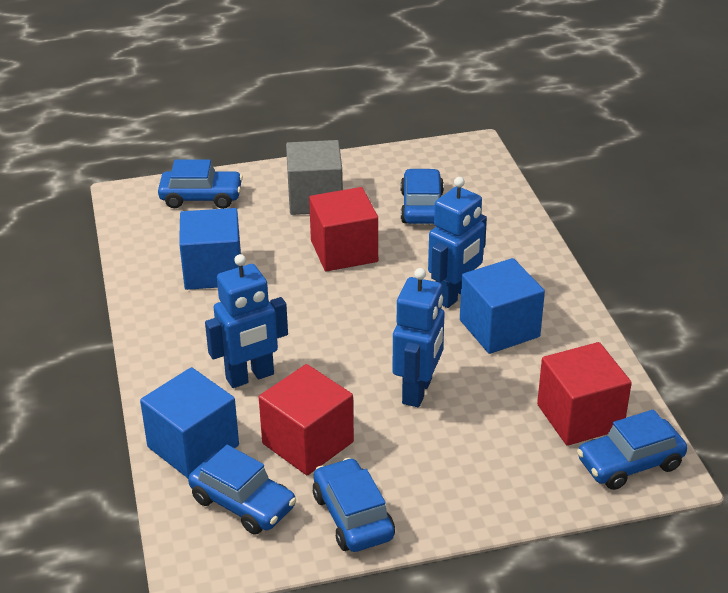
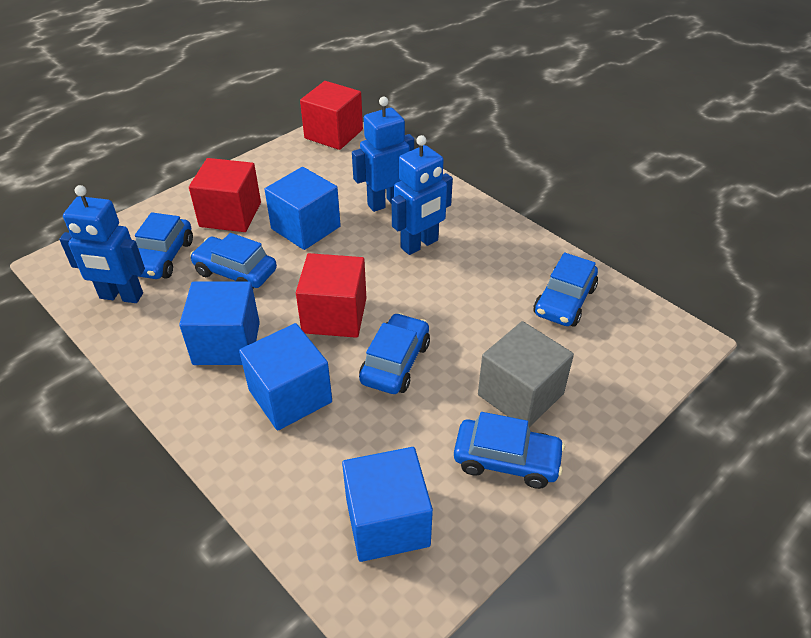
blue cube: 3 -> 4

